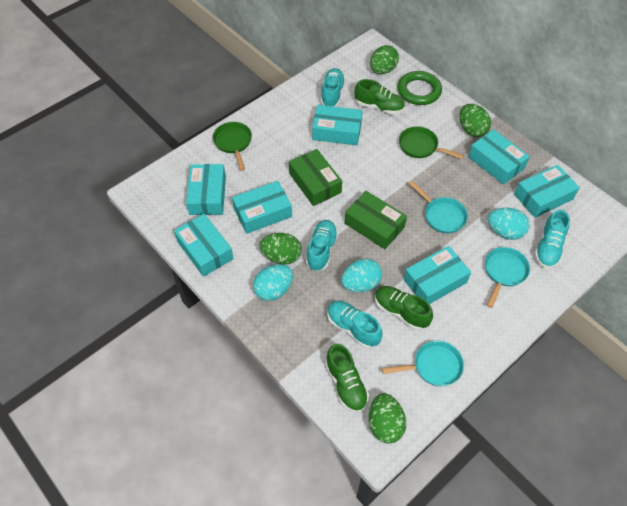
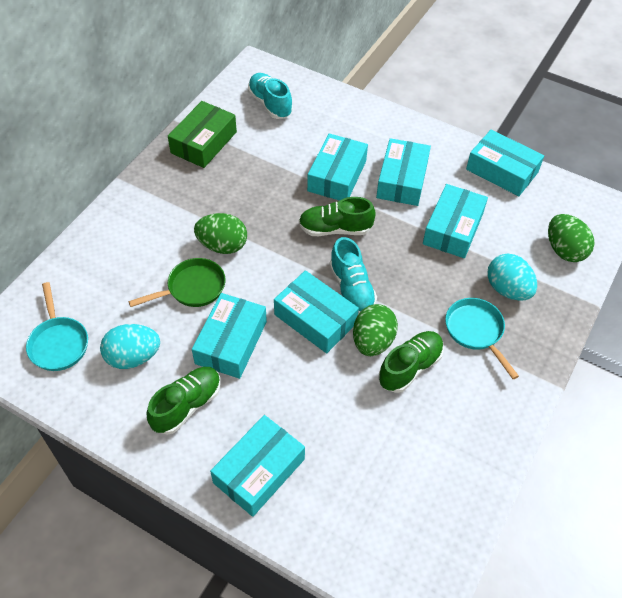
green box: 2 -> 1
green egg: 4 -> 3
green pan: 2 -> 1
green ring: 1 -> 0
turquoise egg: 3 -> 2
turquoise pan: 3 -> 2
turquoise shoe: 4 -> 2

